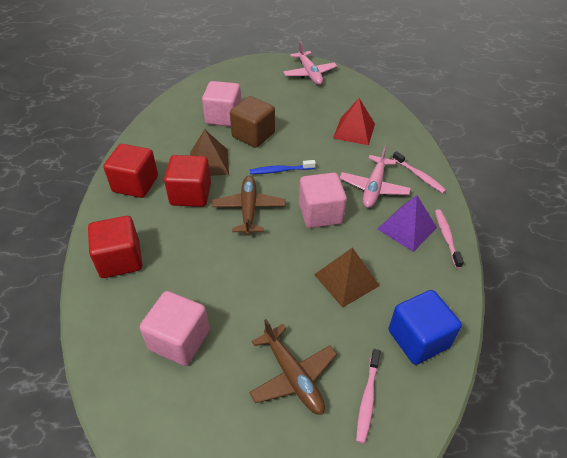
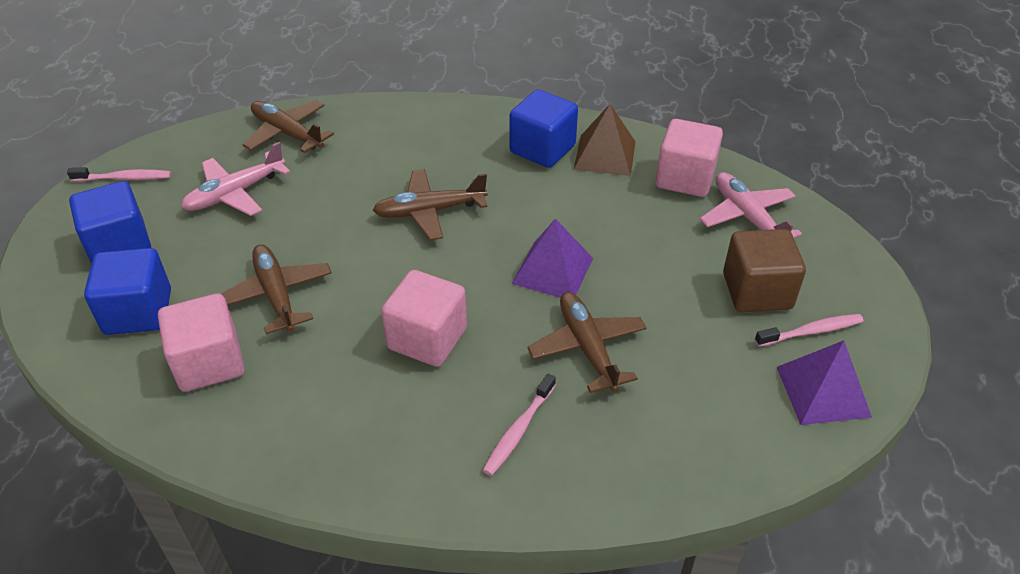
blue cube: 1 -> 3
blue toothbrush: 1 -> 0
brown plane: 2 -> 4
brown pyramid: 2 -> 1
purple pyramid: 1 -> 2
red cube: 3 -> 0
red pyramid: 1 -> 0

